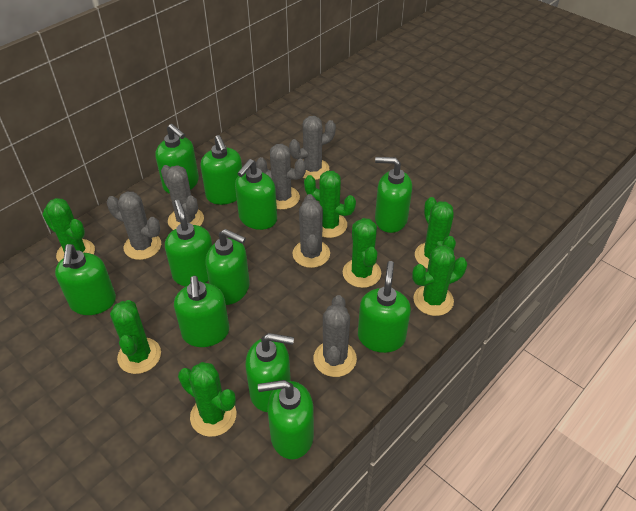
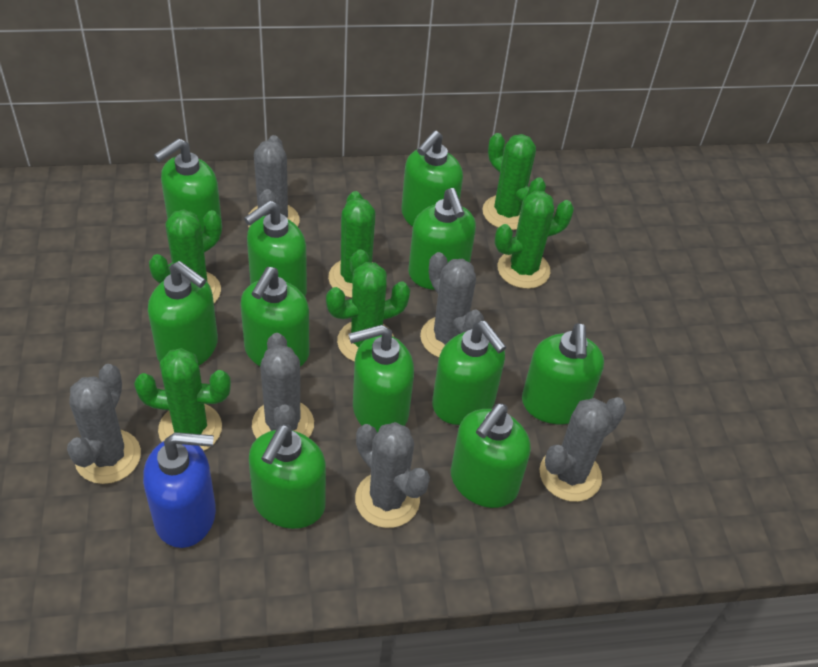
blue soap dispenser: 0 -> 1
green cactus: 7 -> 6

